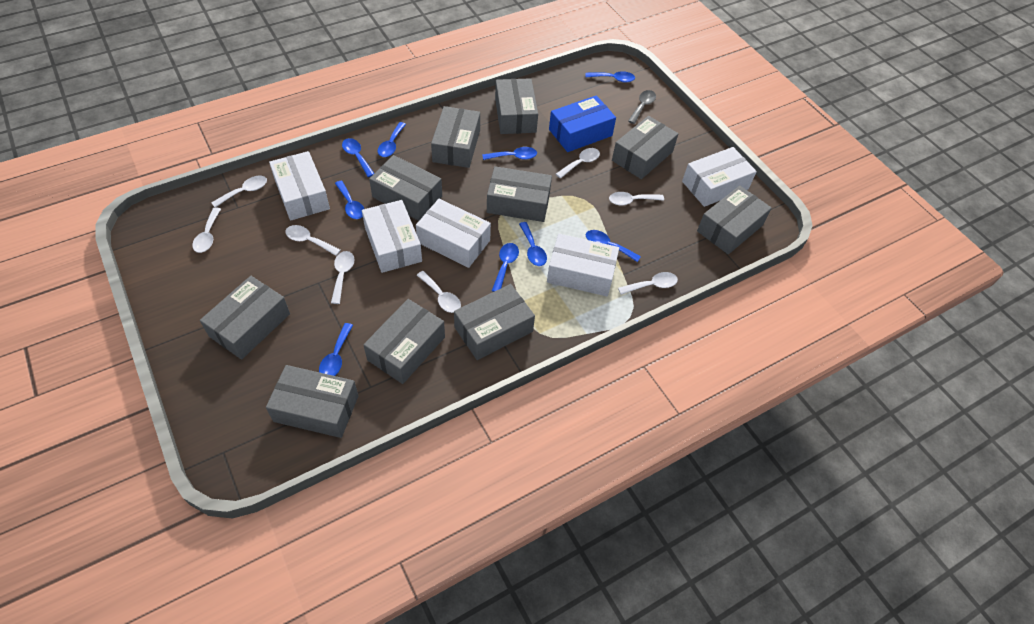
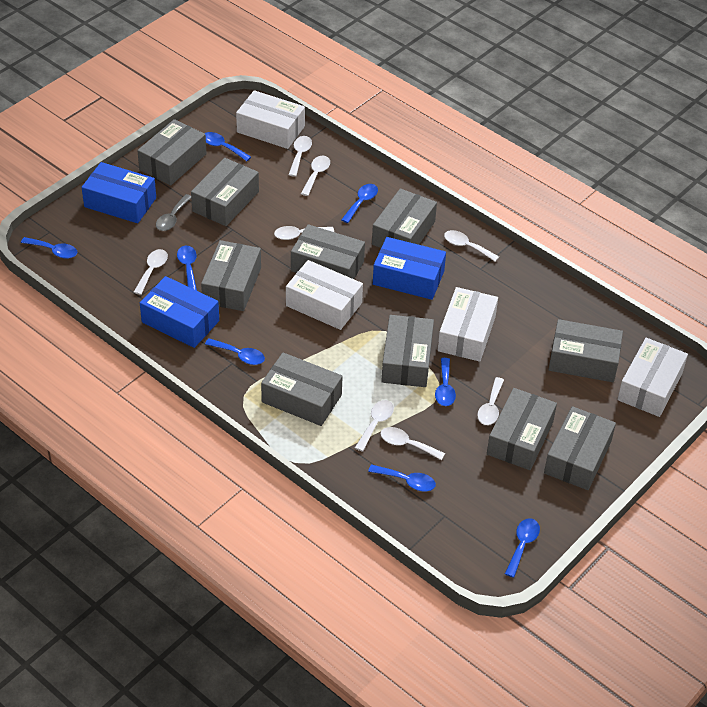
blue box: 1 -> 3
blue spoon: 9 -> 8
white box: 5 -> 4

